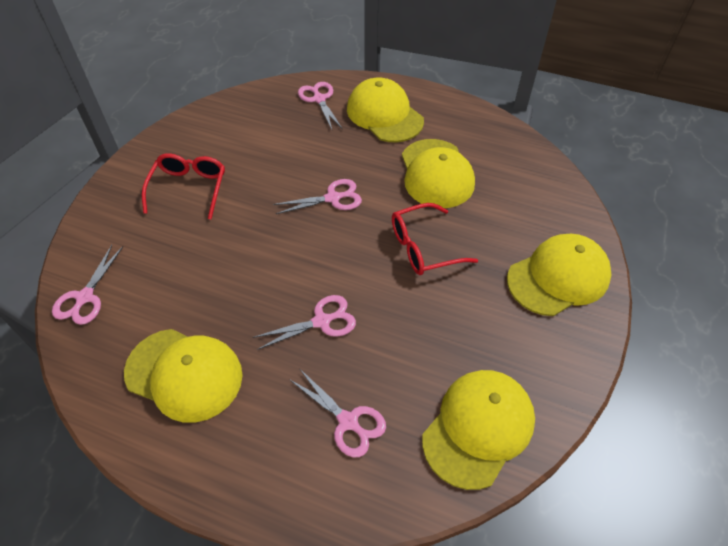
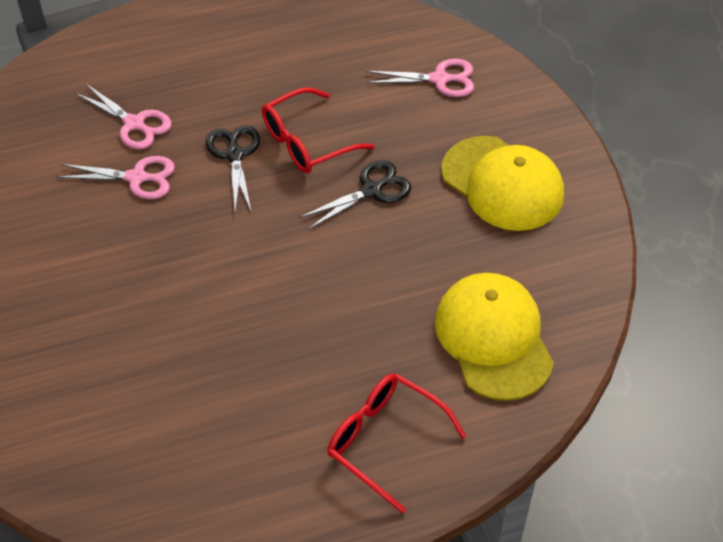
black scissors: 0 -> 2
pink scissors: 5 -> 3
yellow cap: 5 -> 2

